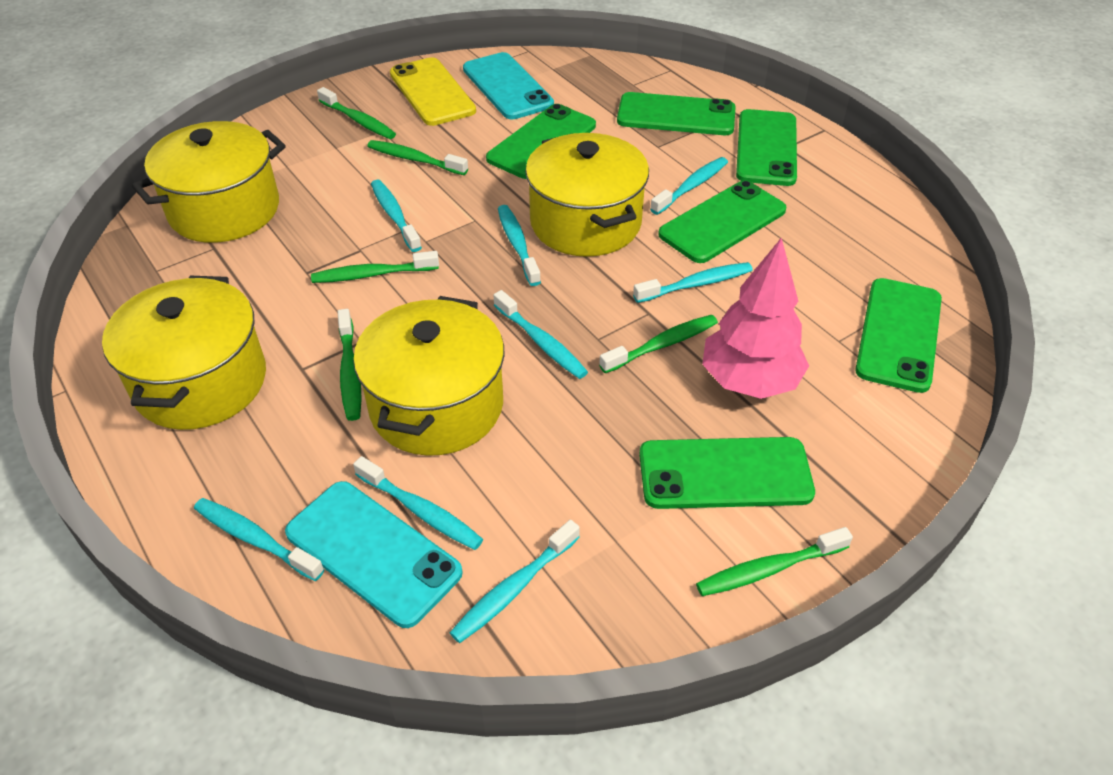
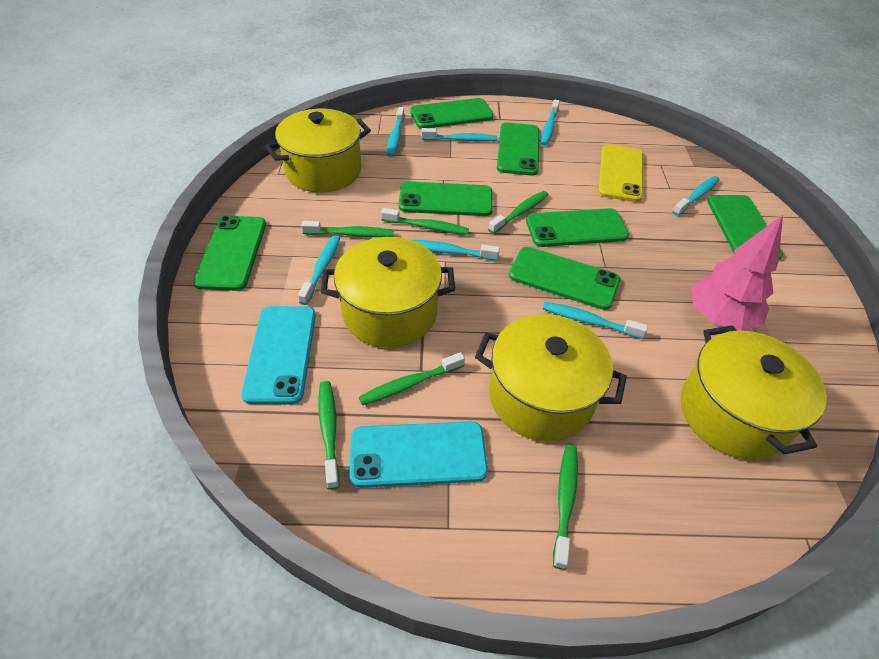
green phone: 6 -> 7
turquoise toothbrush: 8 -> 7

